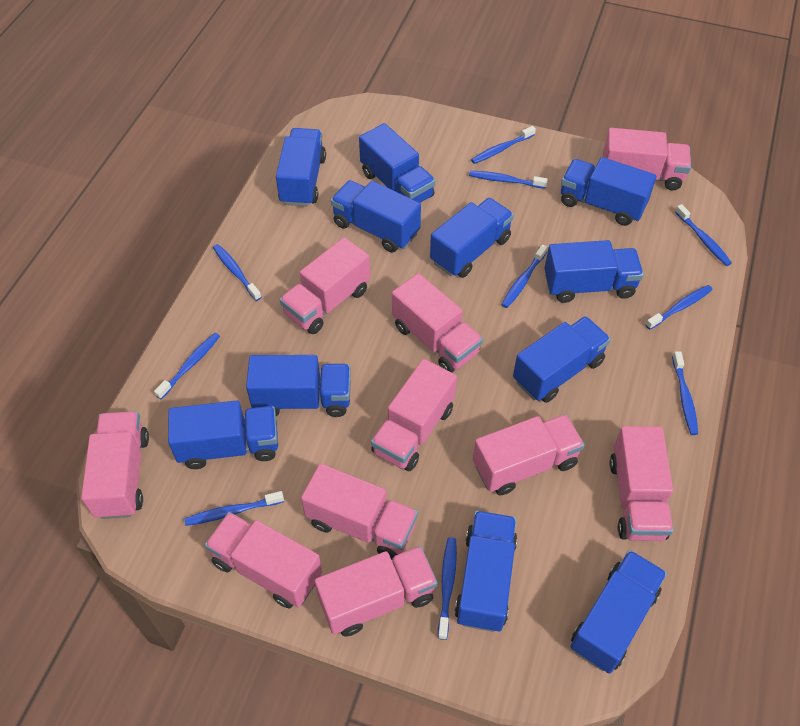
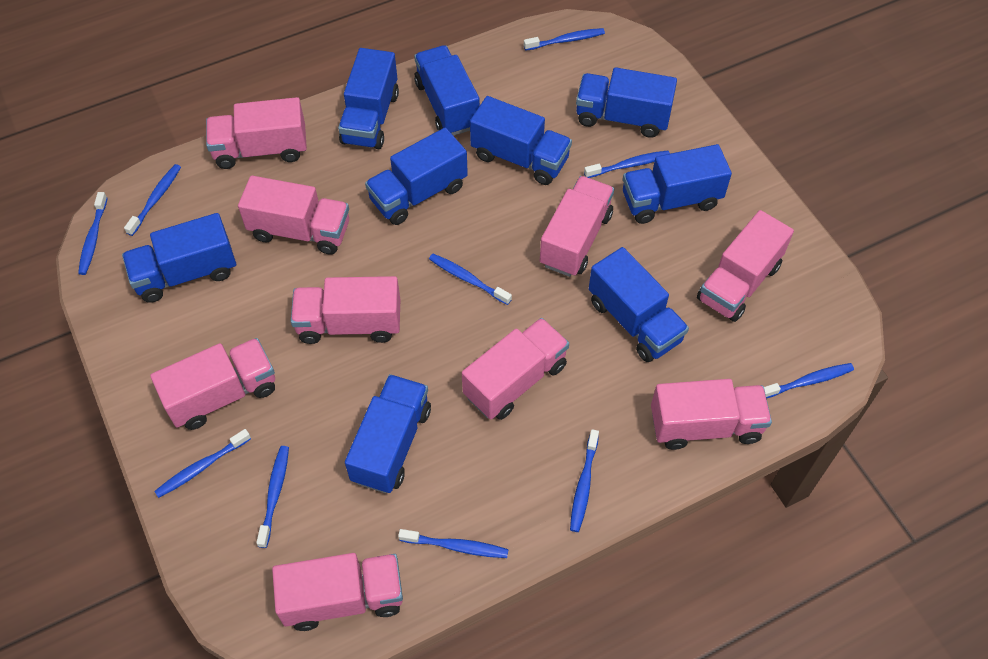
blue truck: 11 -> 9
pink truck: 10 -> 9

